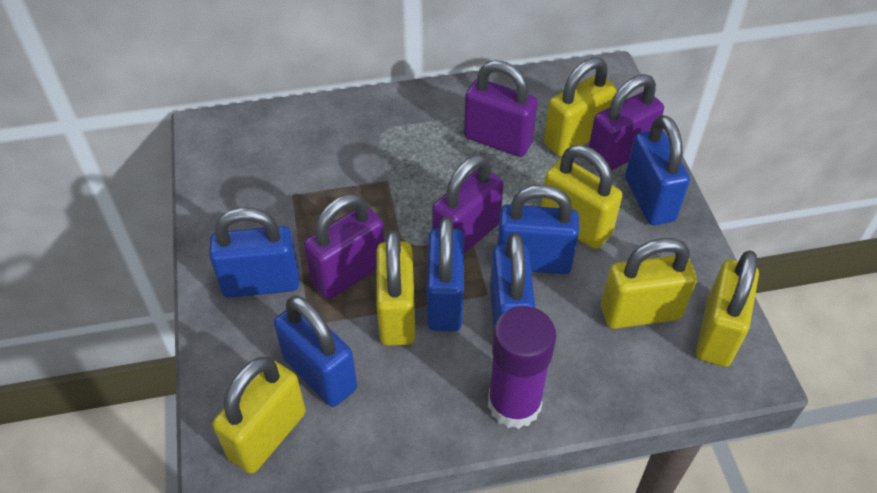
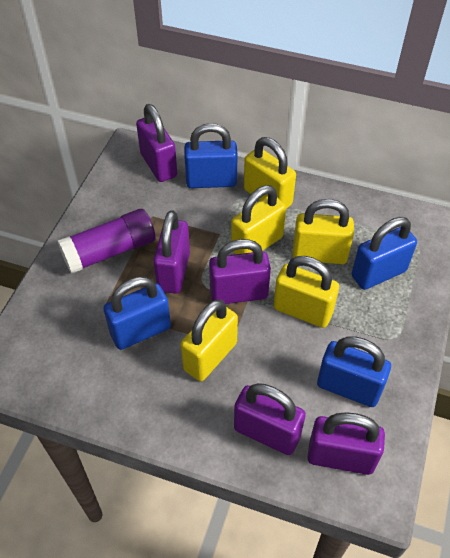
blue padlock: 6 -> 4
purple padlock: 4 -> 5
yellow padlock: 6 -> 5

